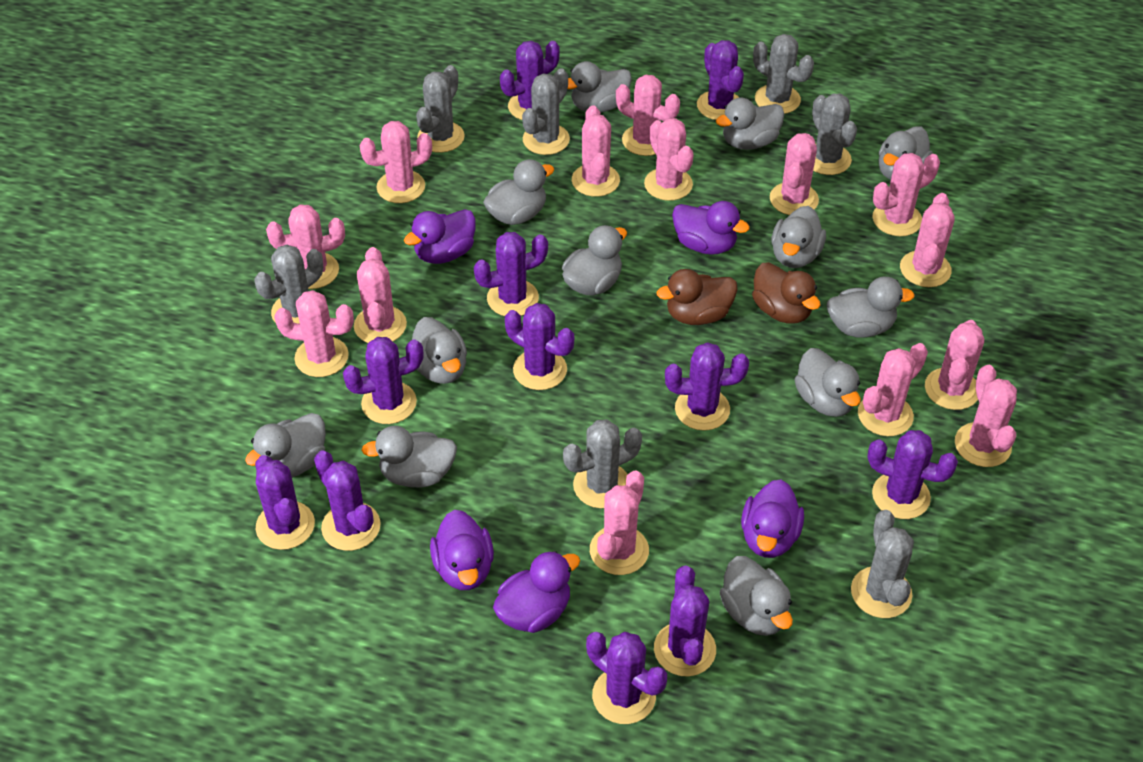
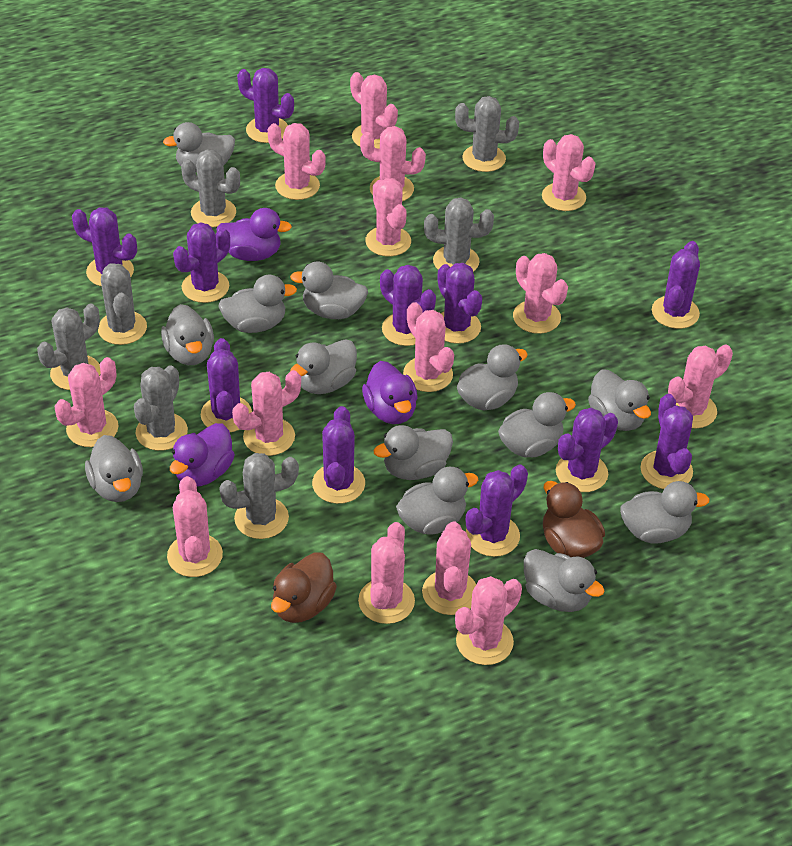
grey duck: 12 -> 13
purple duck: 5 -> 3

